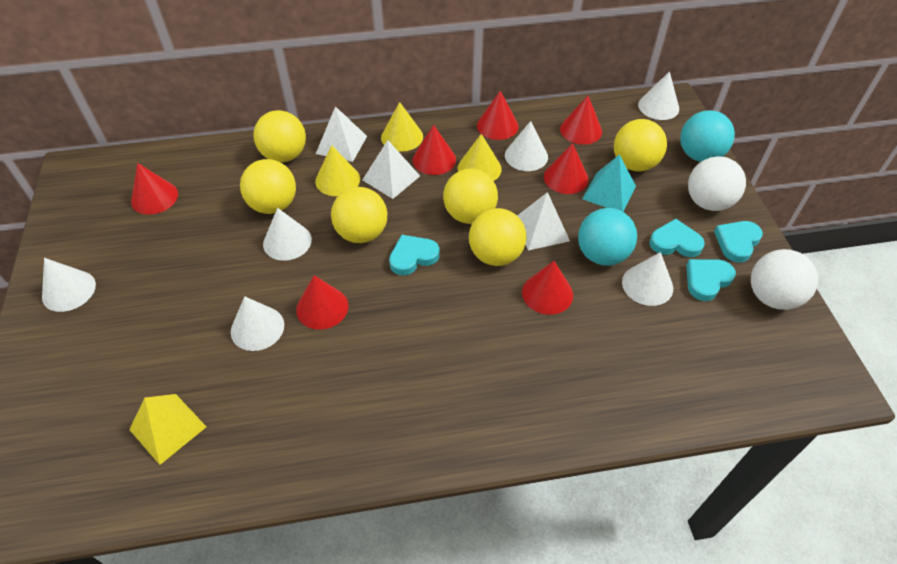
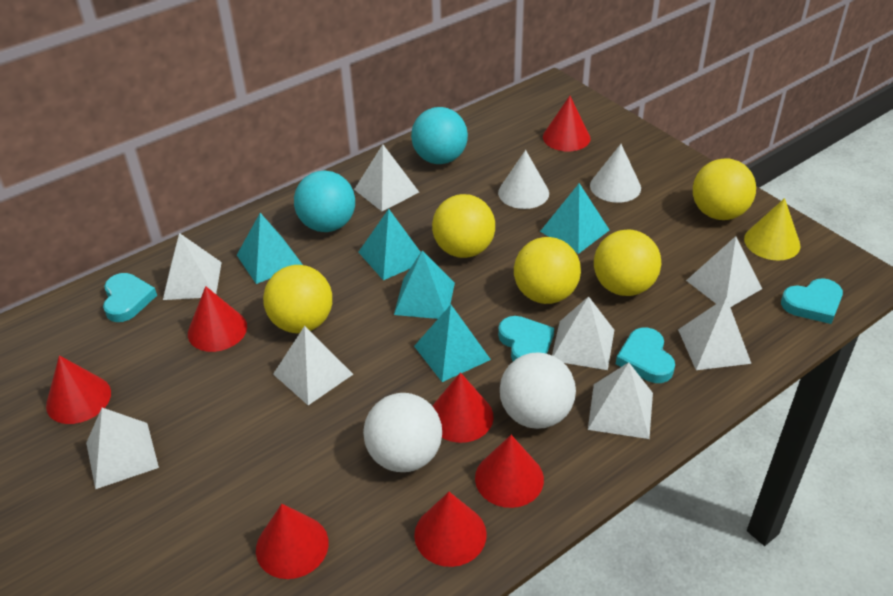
turquoise pyramid: 1 -> 5
white cone: 6 -> 2
white pyramid: 3 -> 8
yellow ball: 6 -> 5
yellow cone: 3 -> 1
yellow pyramid: 1 -> 0

